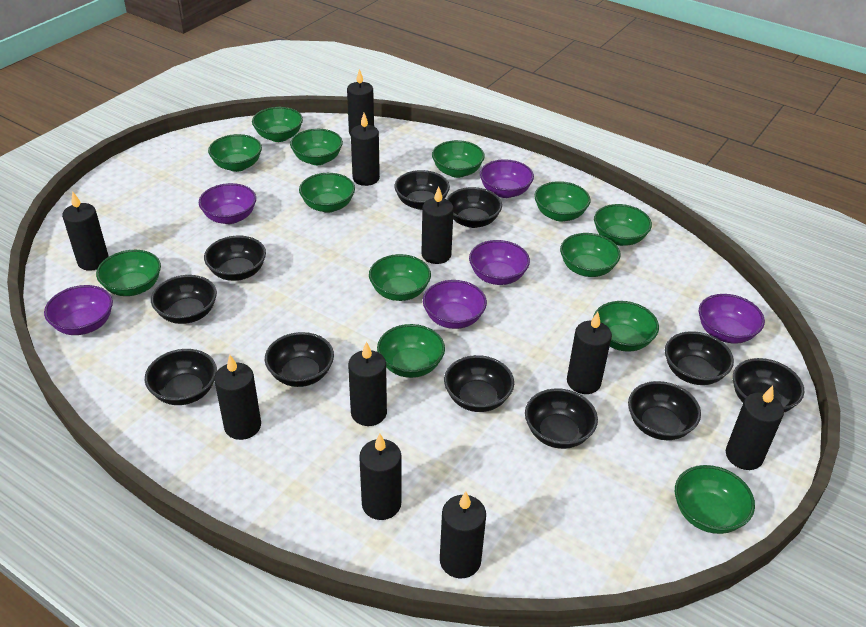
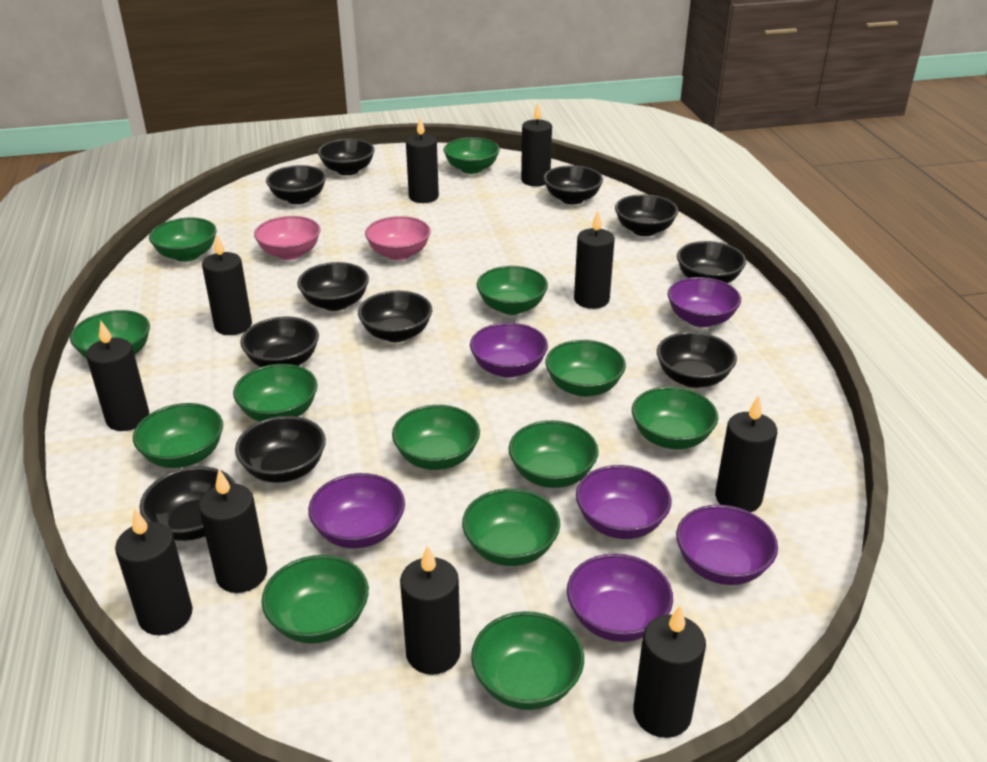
pink bowl: 0 -> 2

